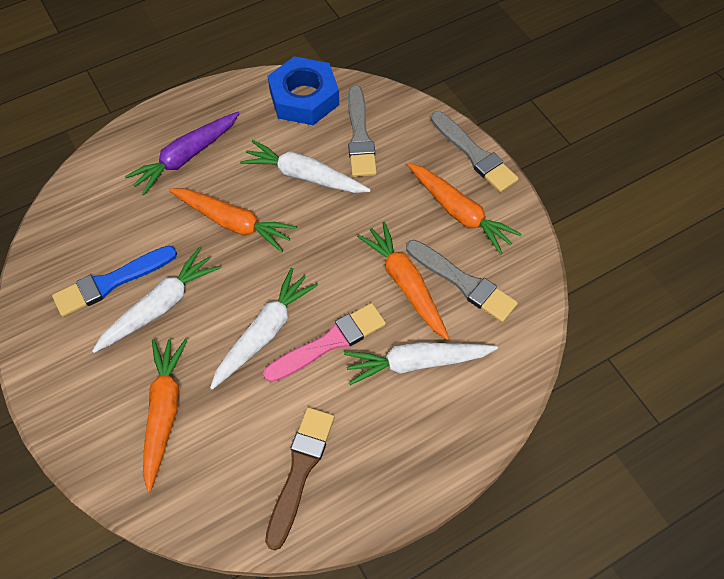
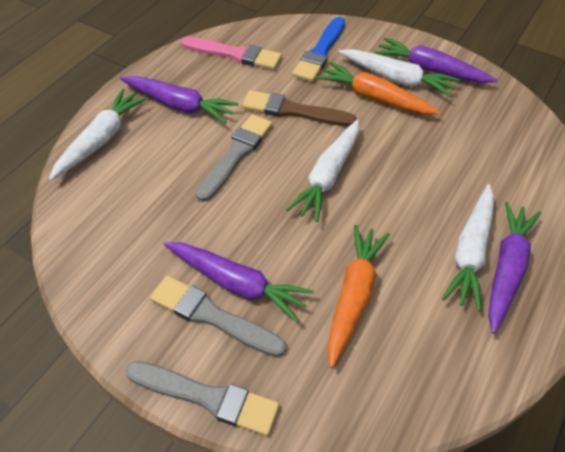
blue nut: 1 -> 0
orange carrot: 4 -> 2
purple carrot: 1 -> 4

